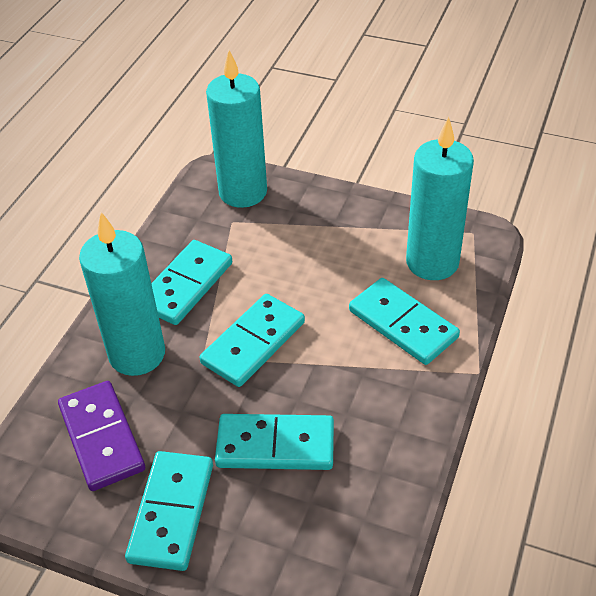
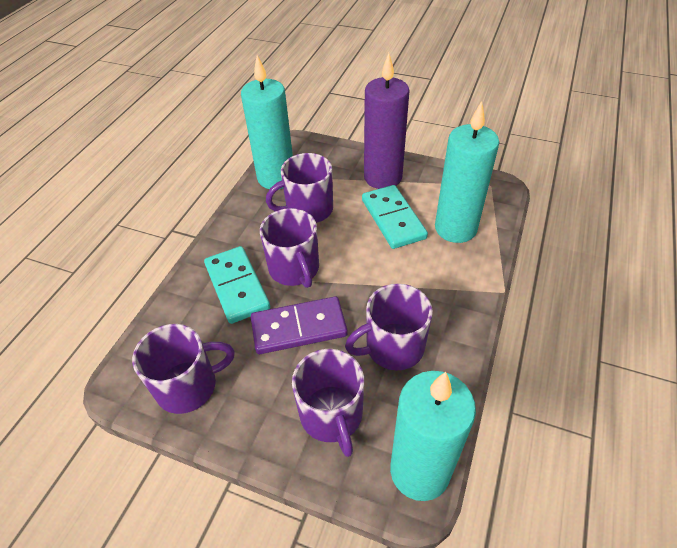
purple candle: 0 -> 1
purple mug: 0 -> 5
turquoise domino: 5 -> 2

